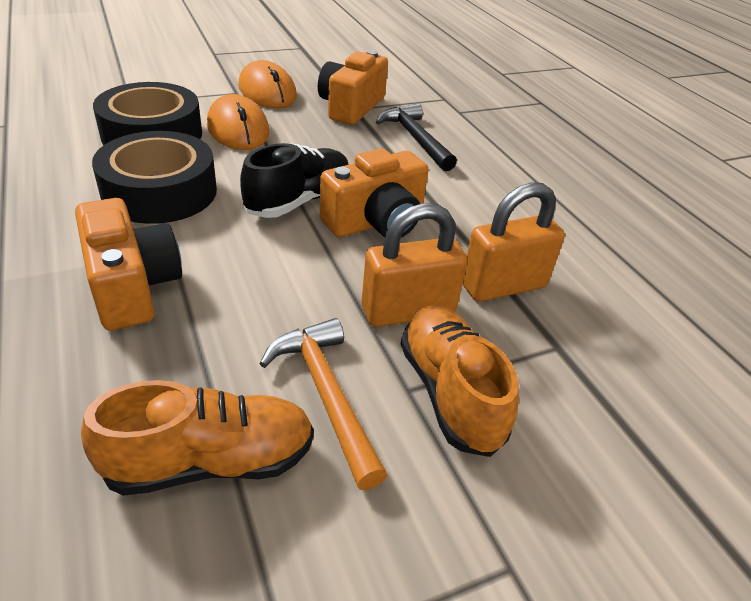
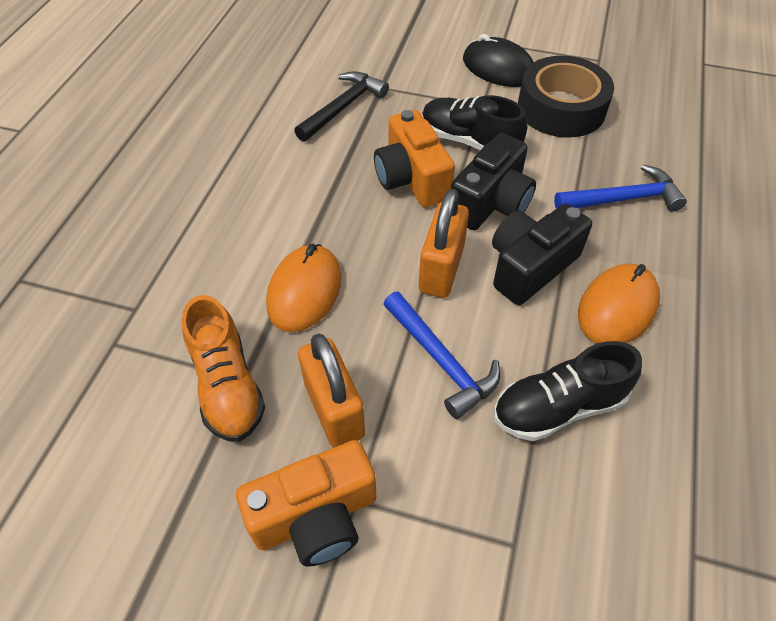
black camera: 0 -> 2
black mouse: 0 -> 1
black shoe: 1 -> 2
black tape: 2 -> 1
blue hammer: 0 -> 2
orange camera: 3 -> 2
orange hammer: 1 -> 0
orange shoe: 2 -> 1

